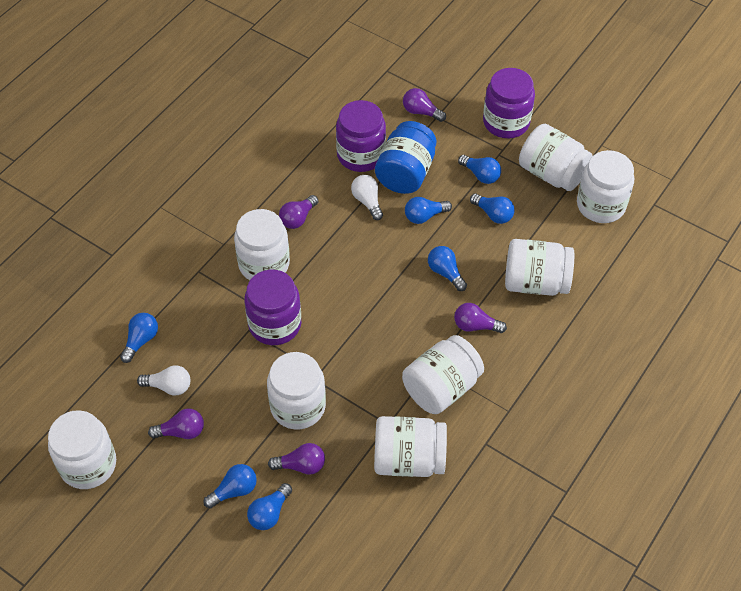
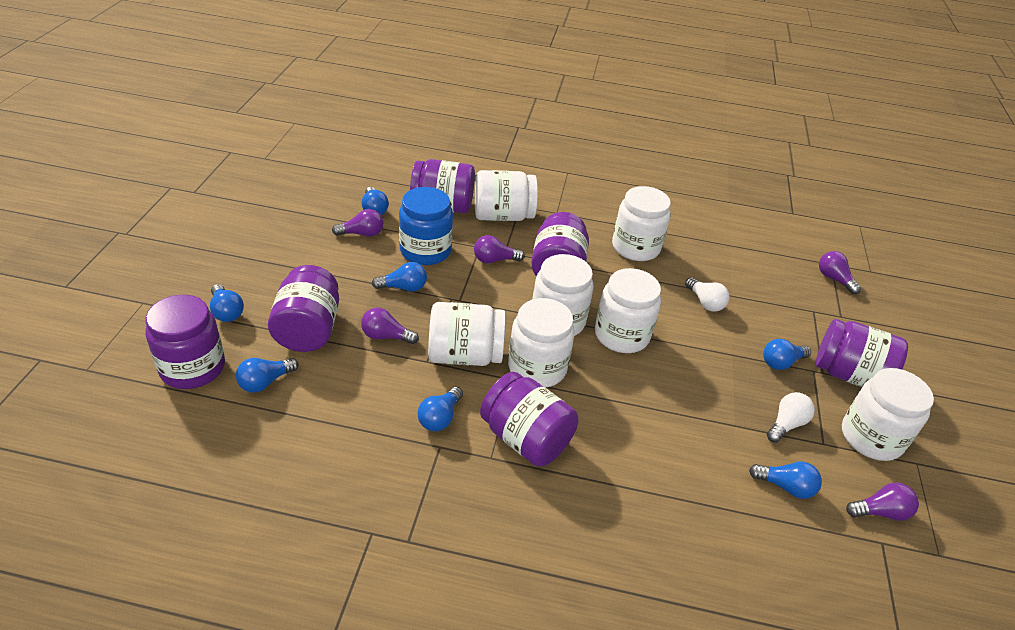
purple jar: 3 -> 6
white jar: 8 -> 7

